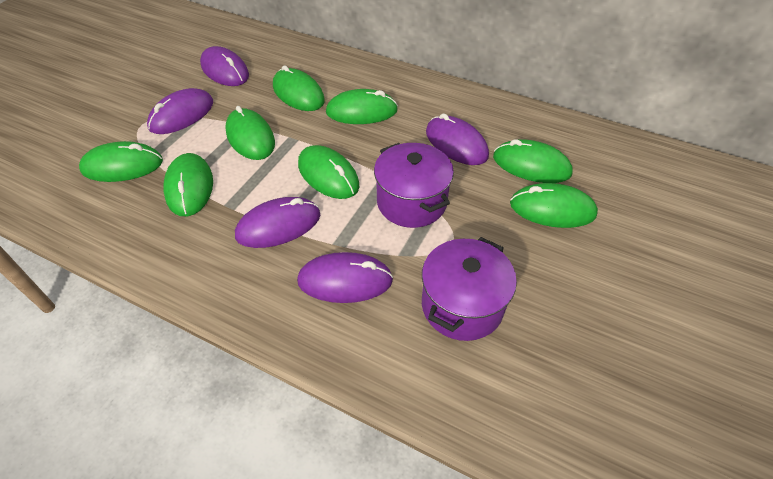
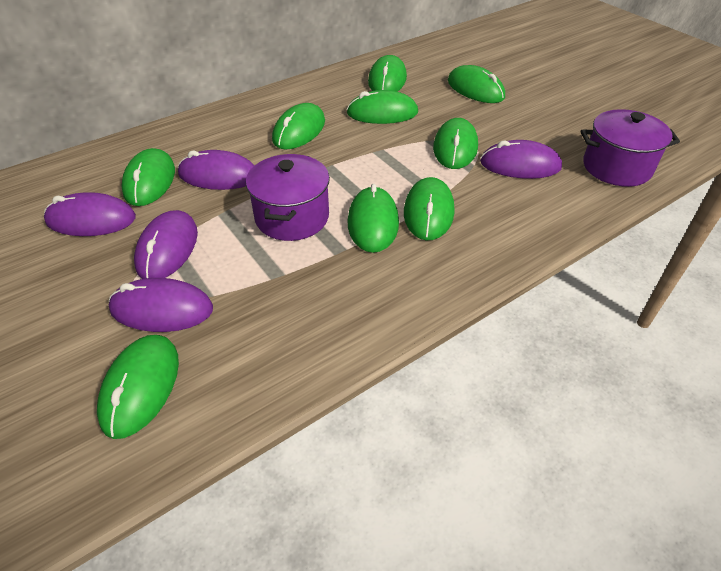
green mouse: 8 -> 9

